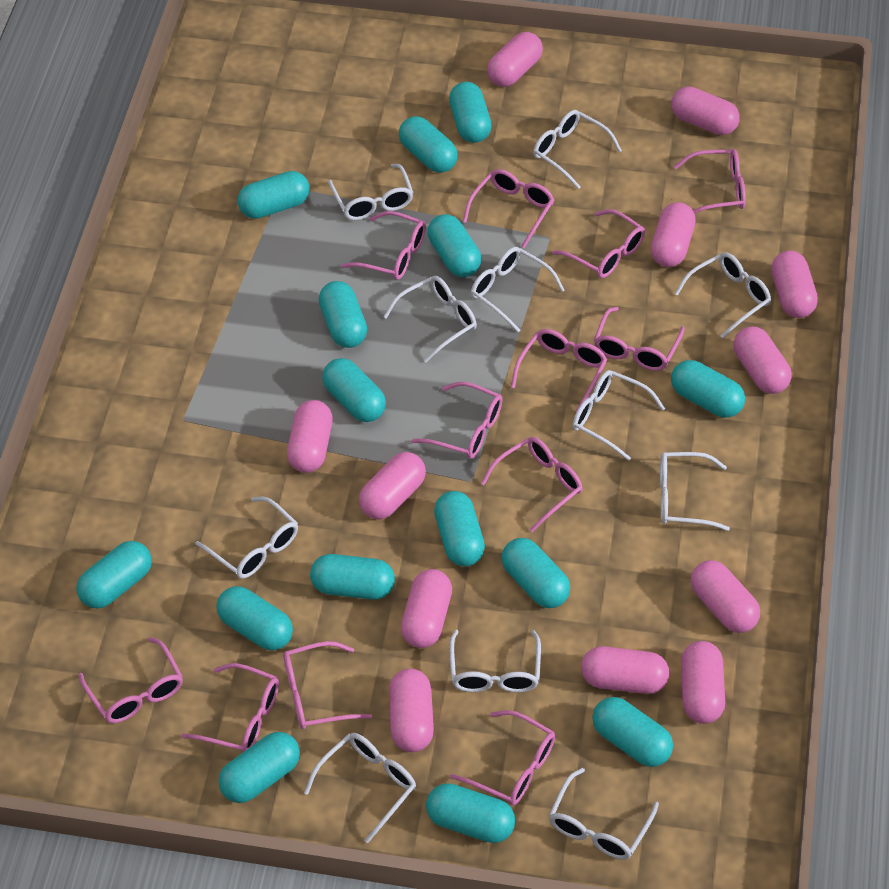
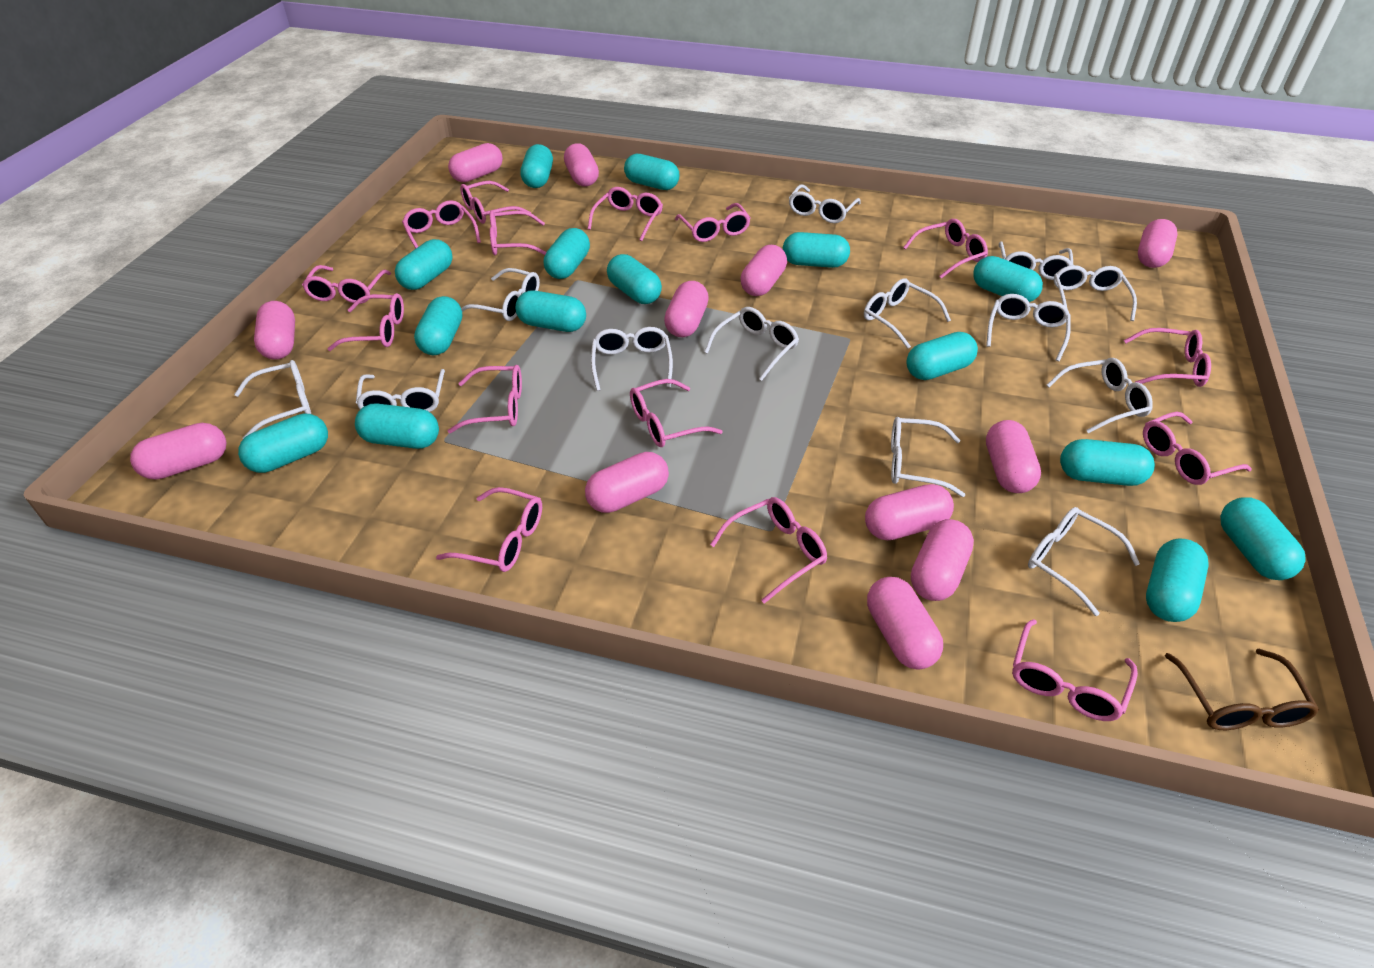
brown glasses: 0 -> 1
pink glasses: 12 -> 15
white glasses: 11 -> 13

